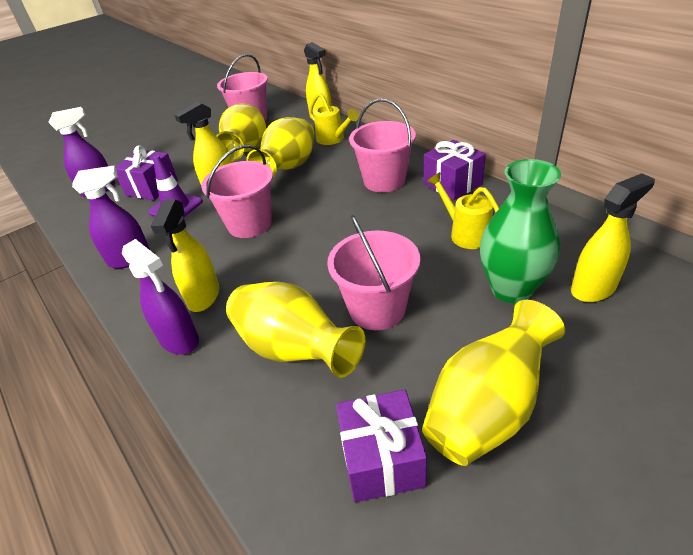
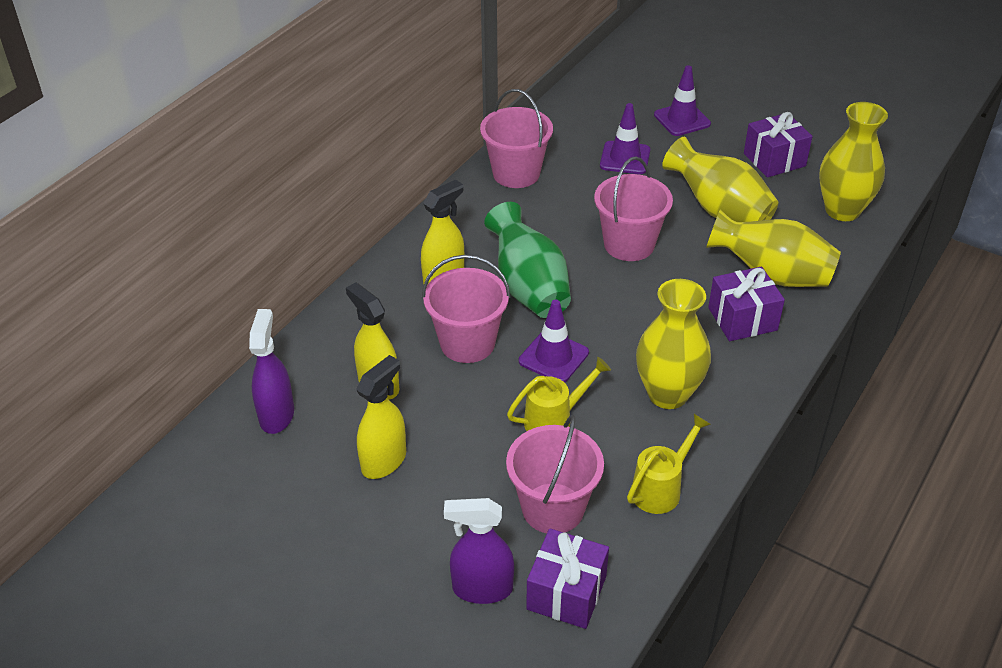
purple spray bottle: 3 -> 2
purple traffic cone: 1 -> 3
yellow spray bottle: 4 -> 3

